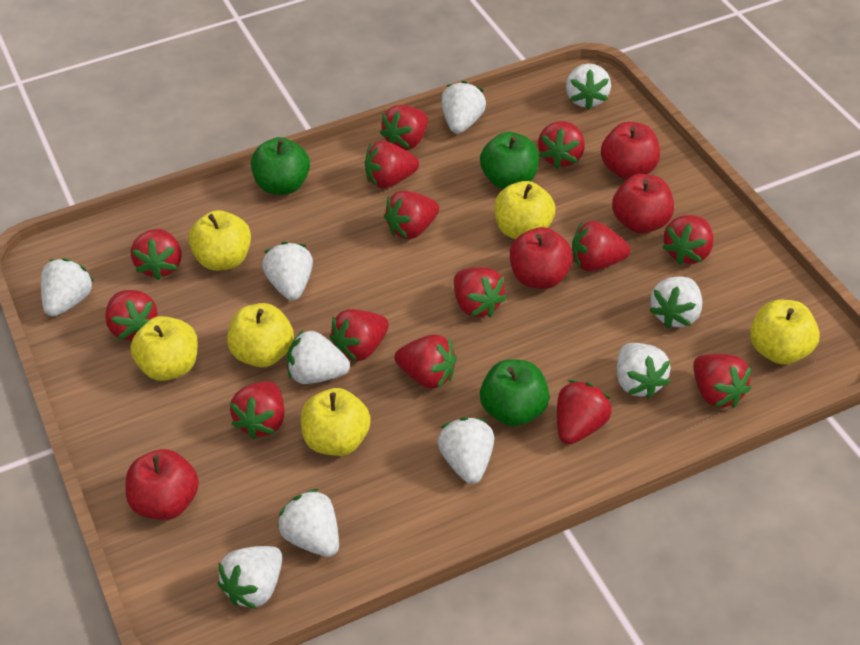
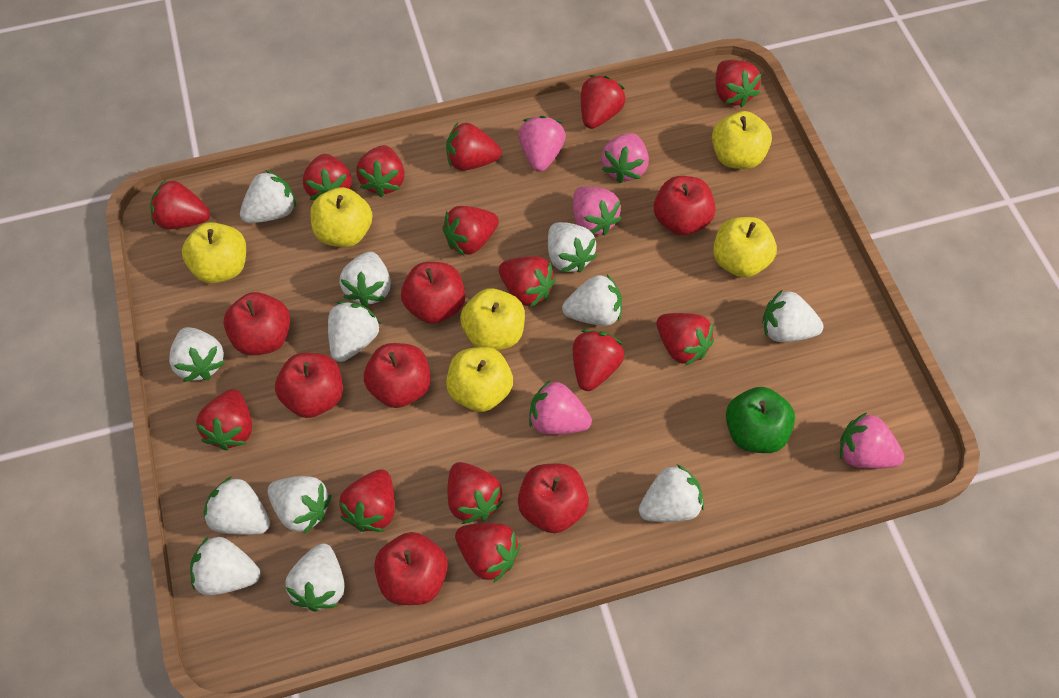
green apple: 3 -> 1
pink strawberry: 0 -> 5
red apple: 4 -> 7
white strawberry: 10 -> 12

